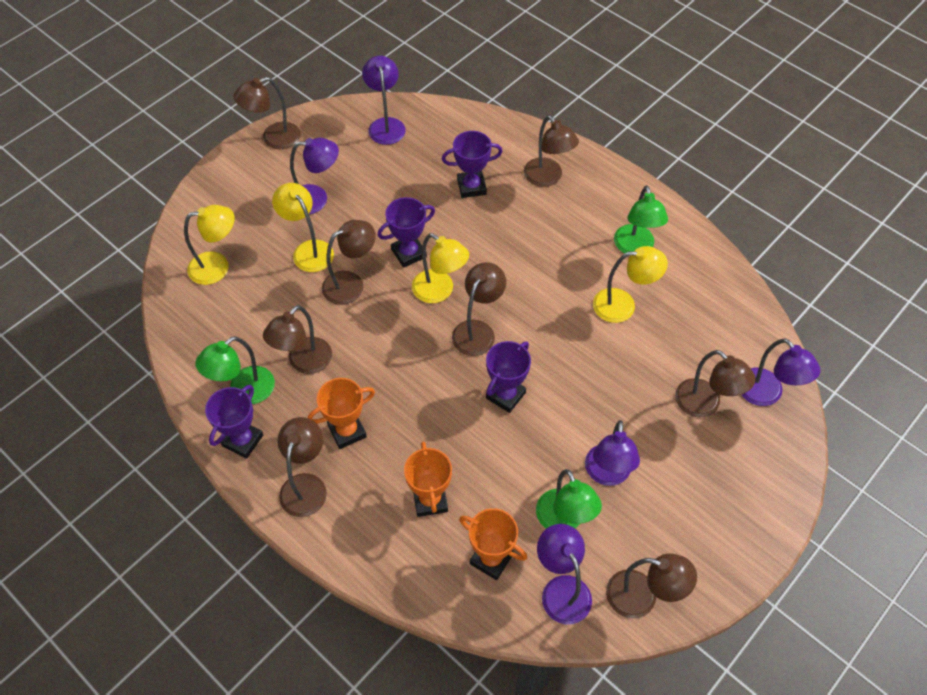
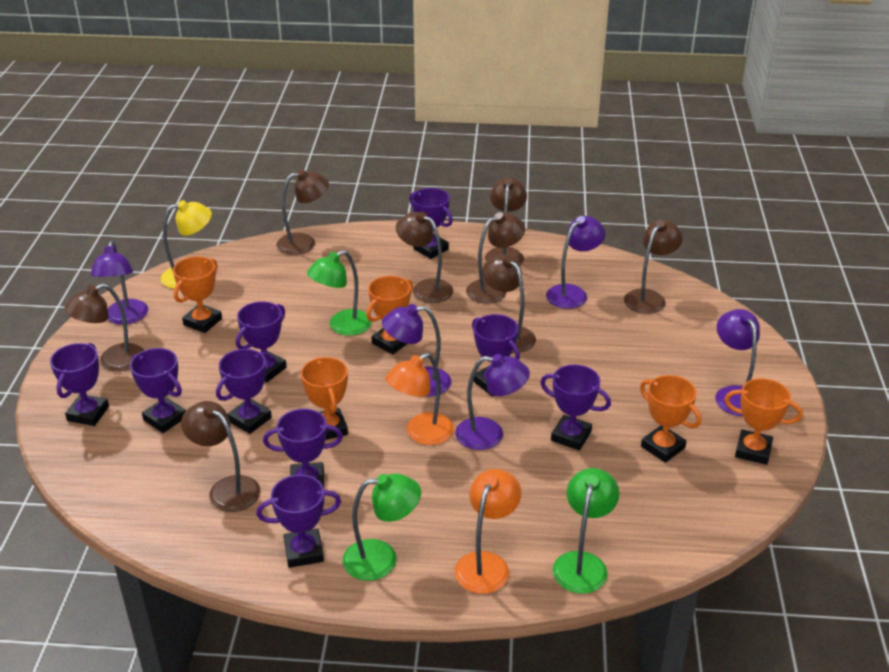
orange lamp: 0 -> 2
orange trophy: 3 -> 5
purple trophy: 4 -> 9
yellow lamp: 4 -> 1

